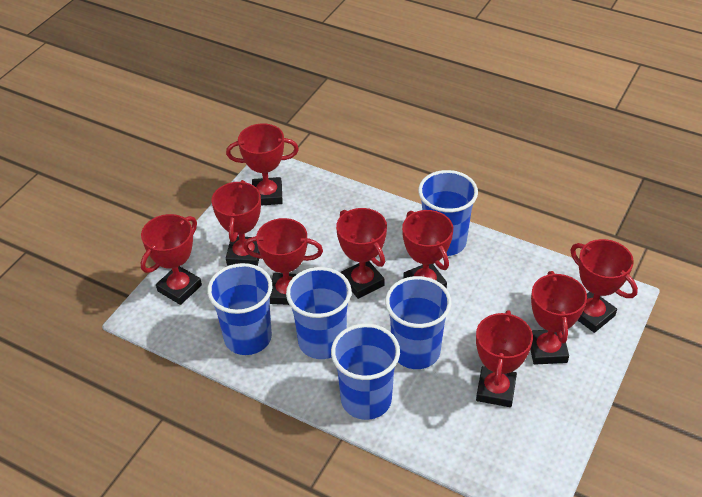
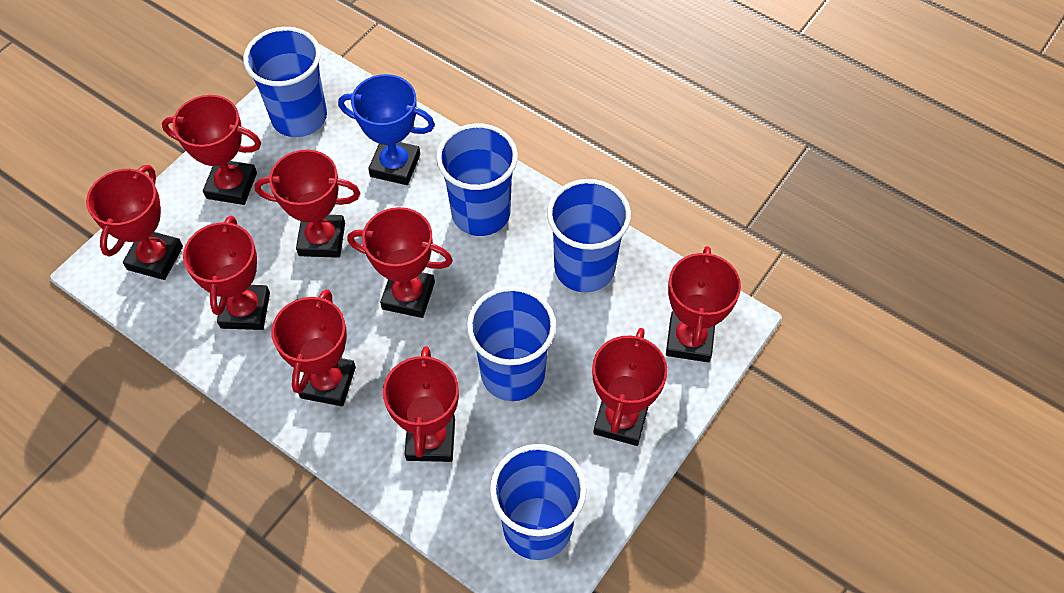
blue trophy: 0 -> 1

